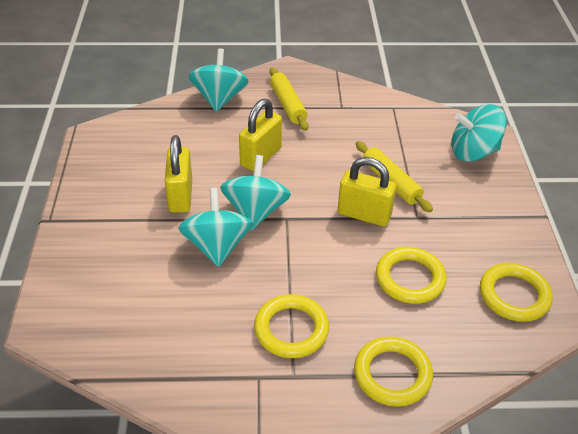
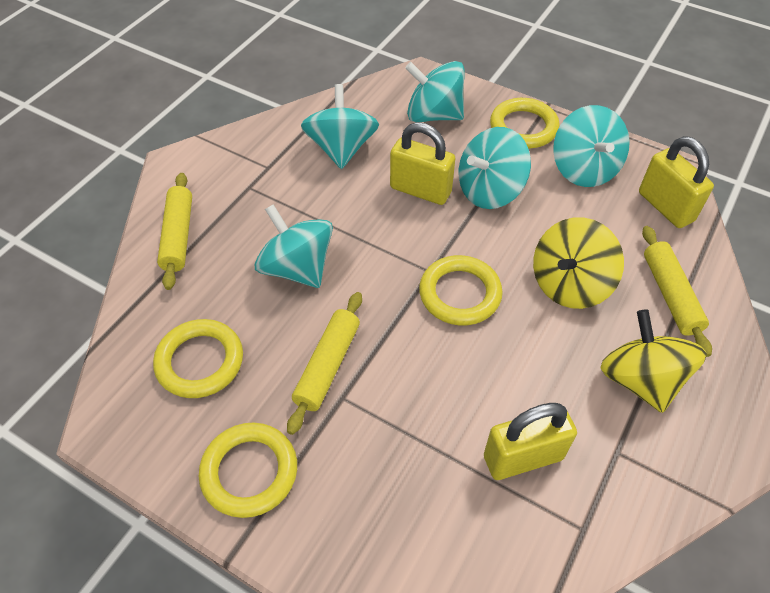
turquoise spinning top: 4 -> 5
yellow rolling pin: 2 -> 3
yellow spinning top: 0 -> 2

